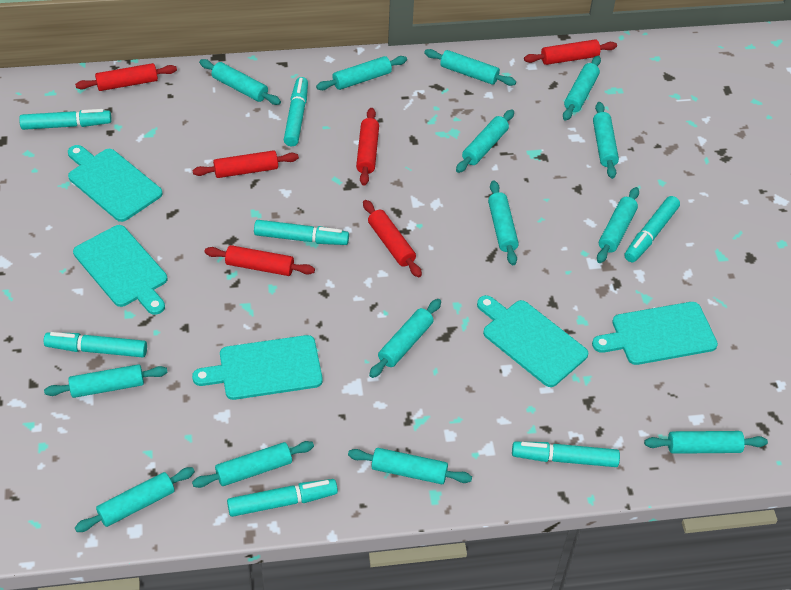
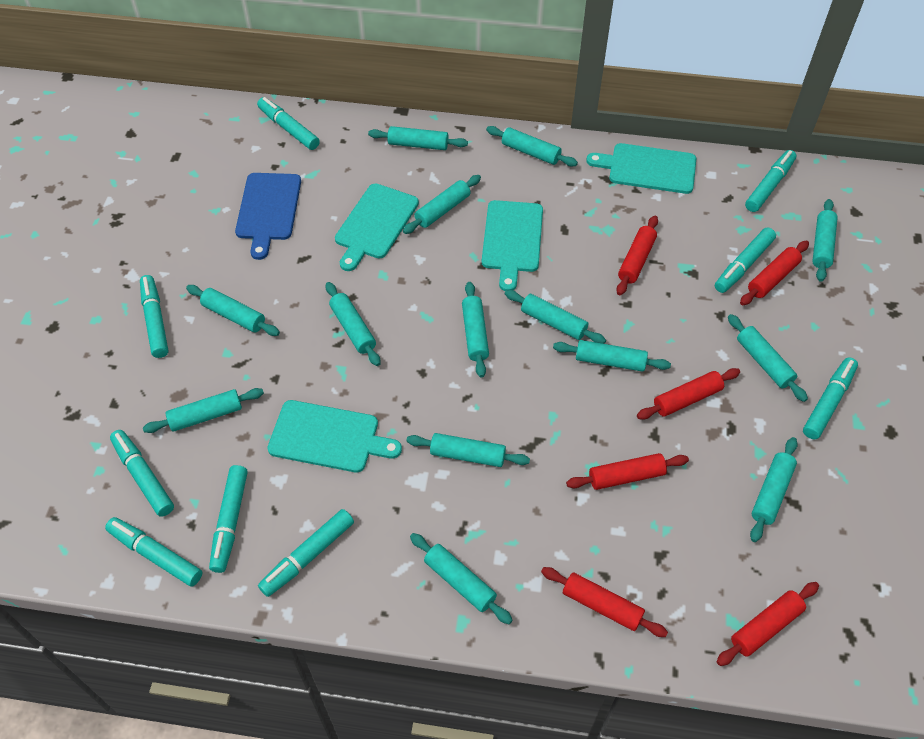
blue cutting board: 0 -> 1
turquoise cutting board: 5 -> 4
turquoise marker: 7 -> 9

